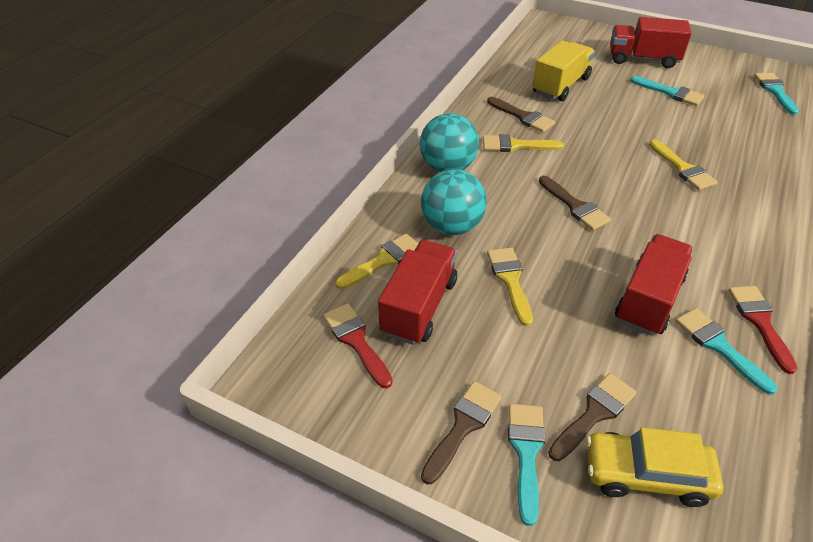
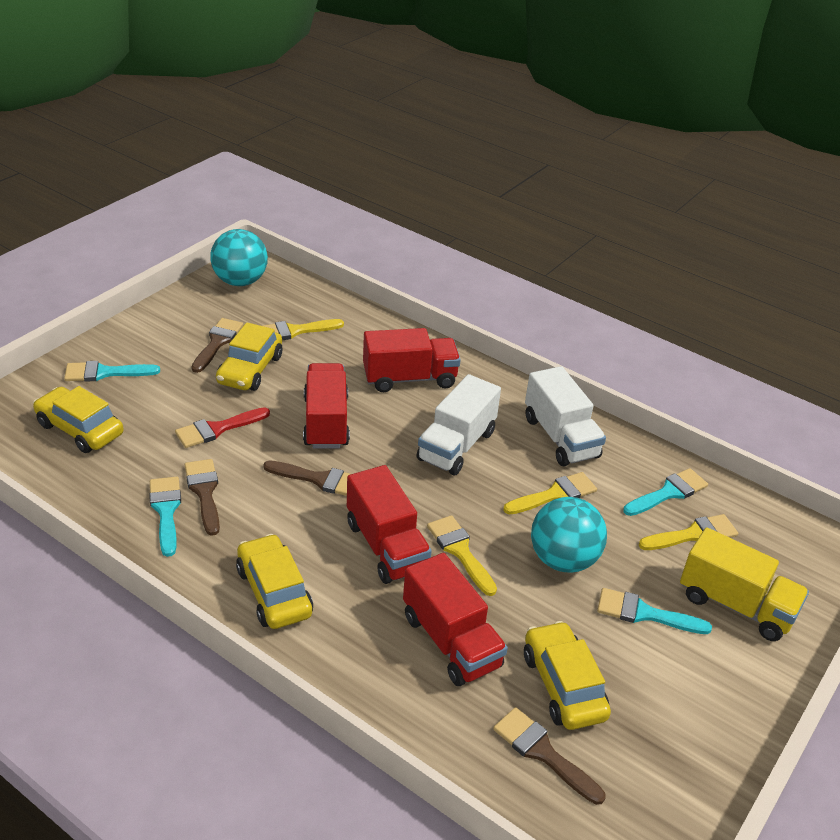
red brush: 2 -> 1
red truck: 3 -> 4
white truck: 0 -> 2
yellow car: 1 -> 4

